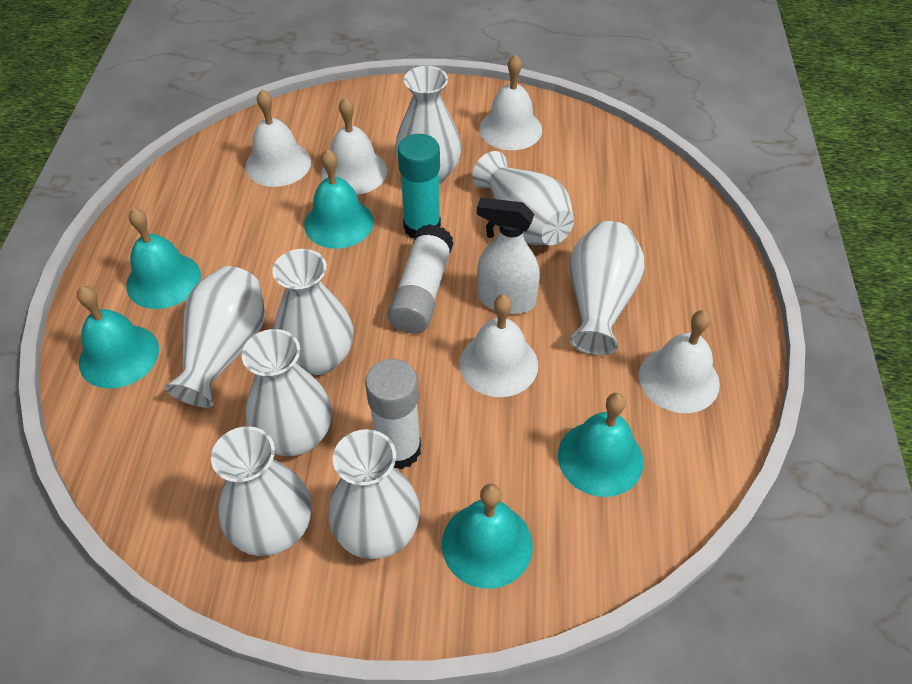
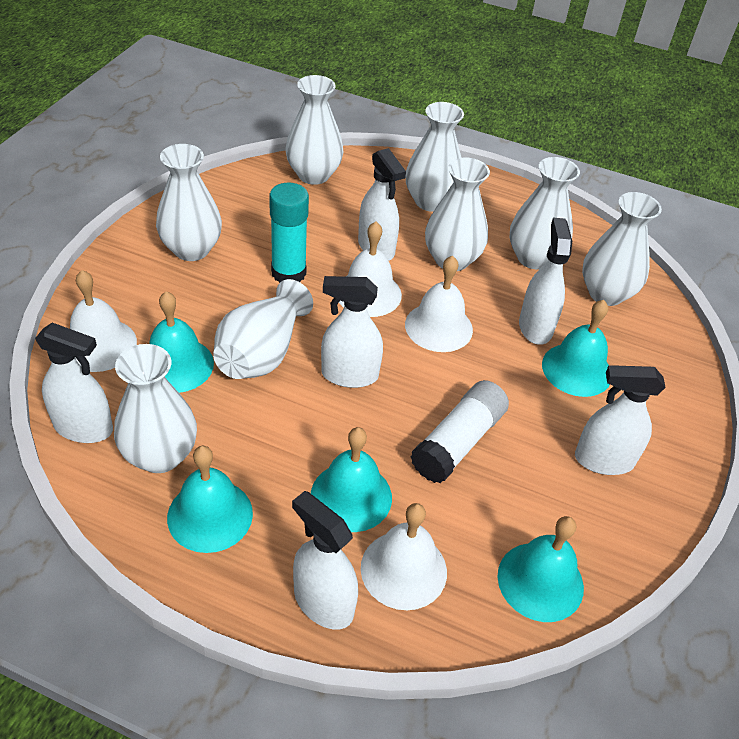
white bell: 5 -> 4
white glue stick: 2 -> 1
white spray bottle: 1 -> 6

